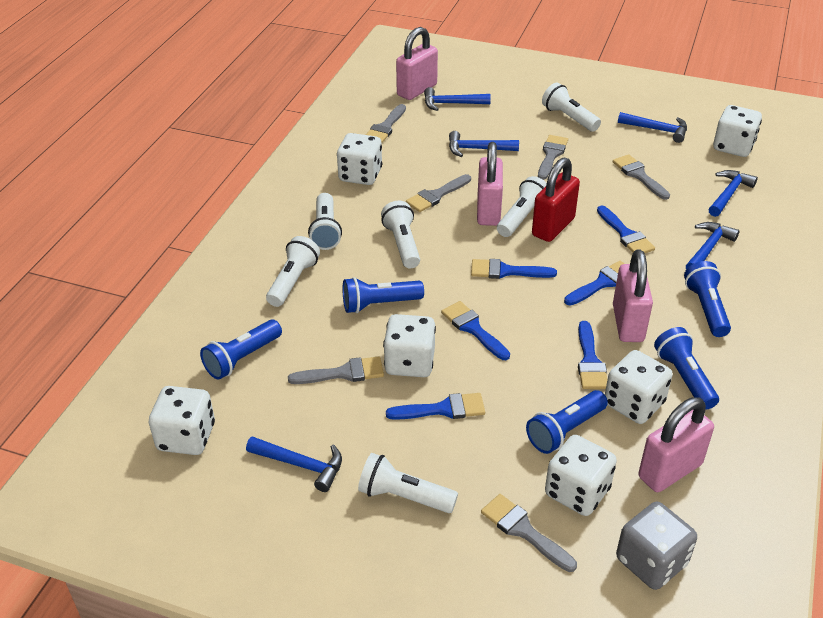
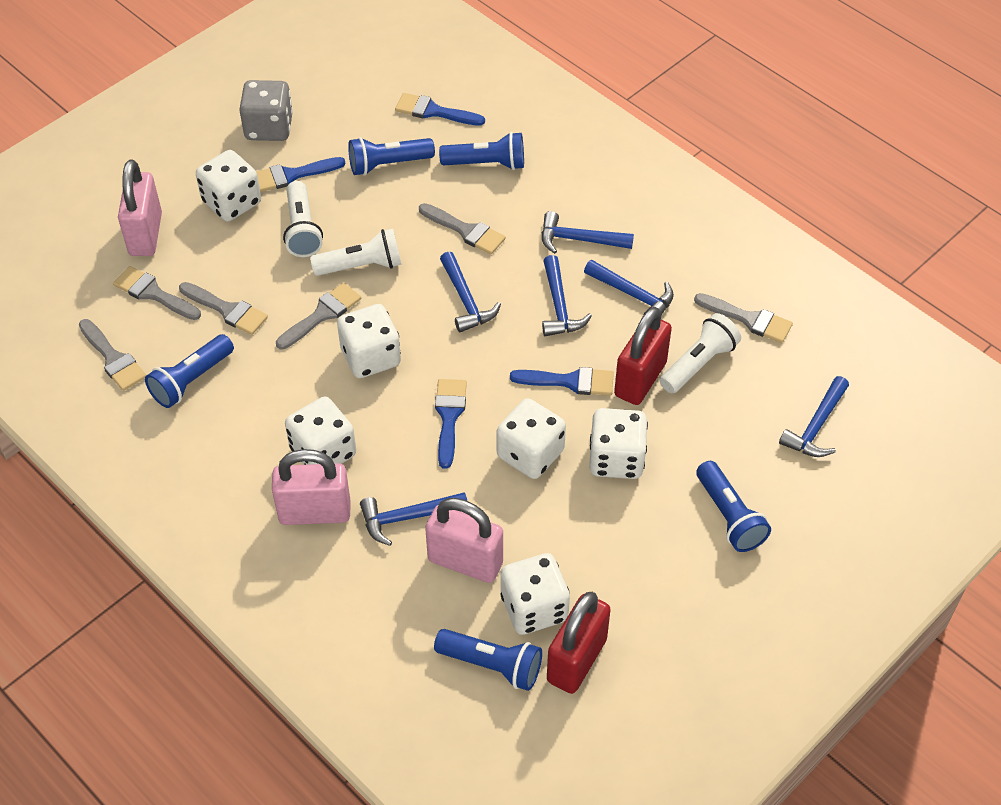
blue brush: 6 -> 4
pink padlock: 4 -> 3
red padlock: 1 -> 2
white flashlight: 6 -> 3

